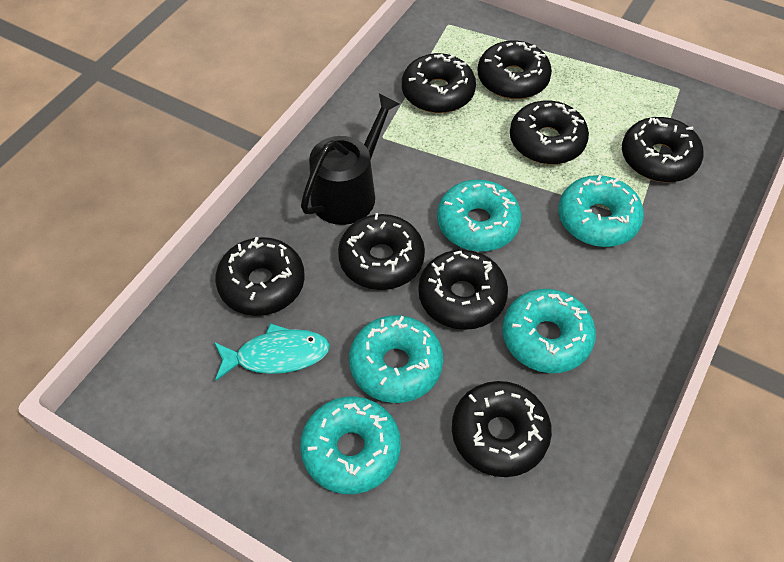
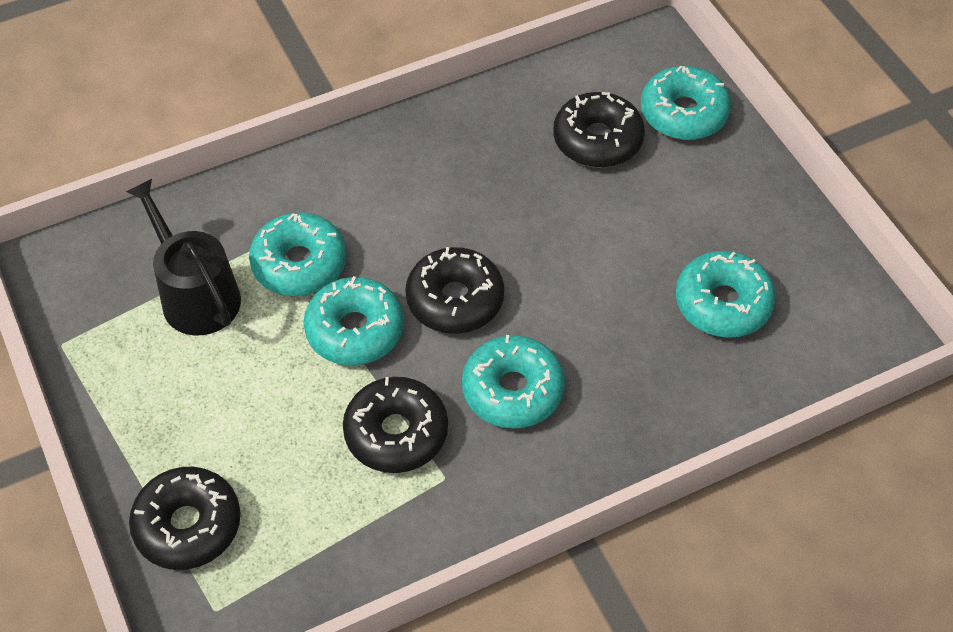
black donut: 8 -> 4
turquoise fish: 1 -> 0

